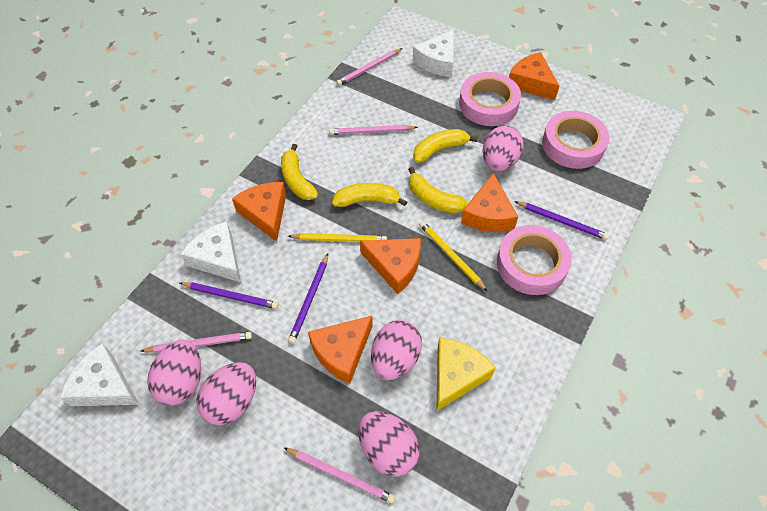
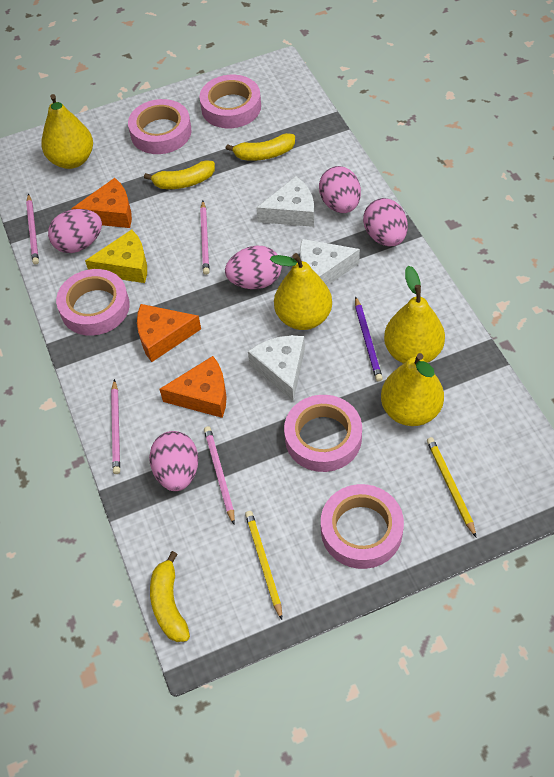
orange cheese: 5 -> 3
pink tape: 3 -> 5
purple pencil: 3 -> 1
yellow banana: 4 -> 3
yellow pear: 0 -> 4

